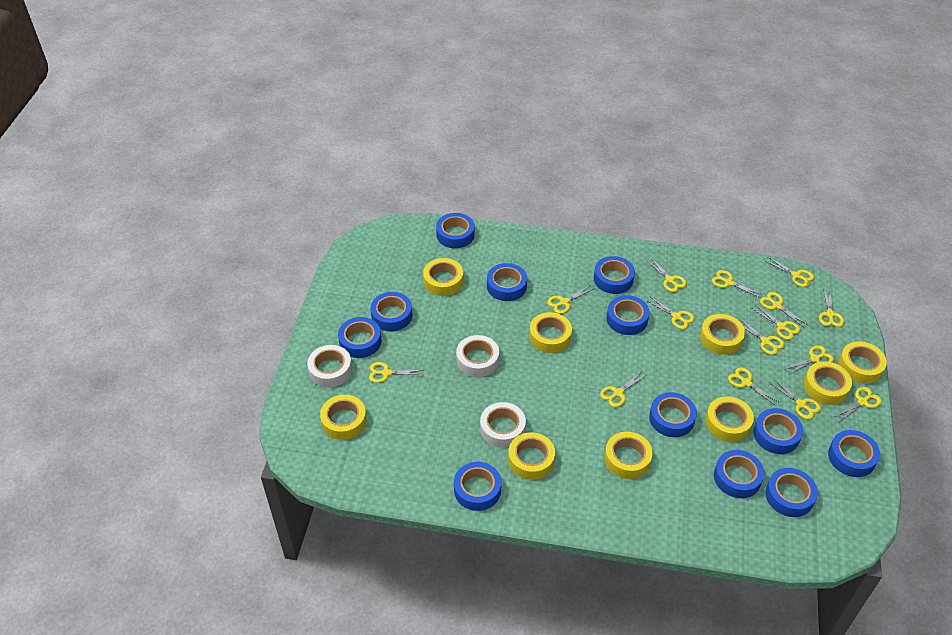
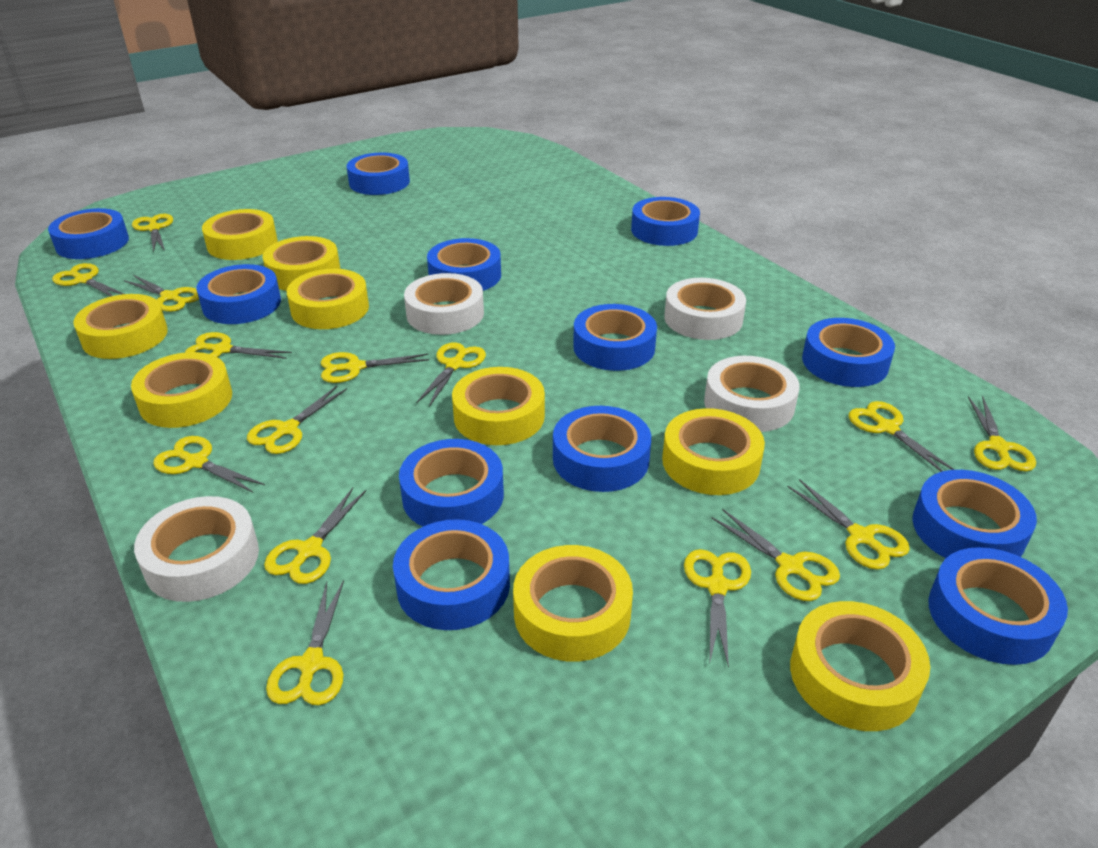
white tape: 3 -> 4

